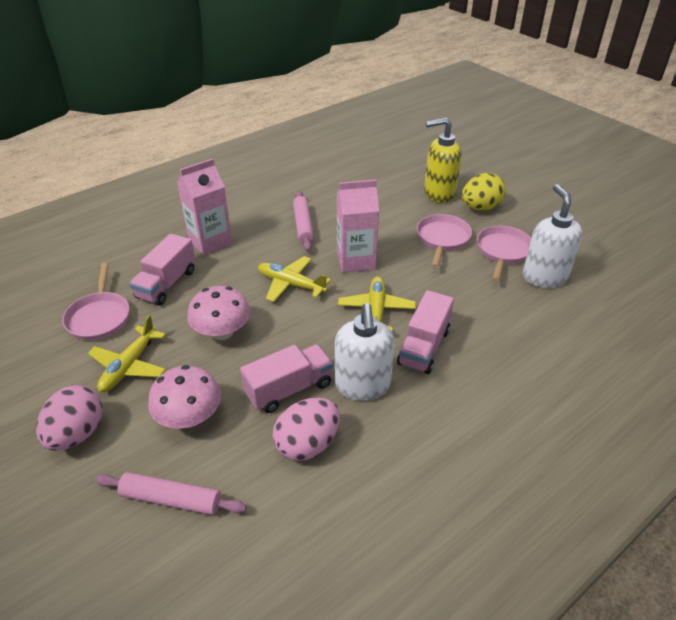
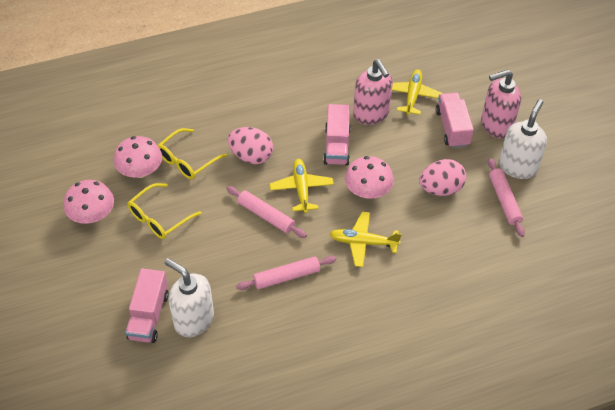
pink carton: 2 -> 0
pink mushroom: 2 -> 3
pink pan: 3 -> 0
pink rolling pin: 2 -> 3
pink soap dispenser: 0 -> 2
yellow egg: 1 -> 0
yellow glasses: 0 -> 2
yellow soap dispenser: 1 -> 0

